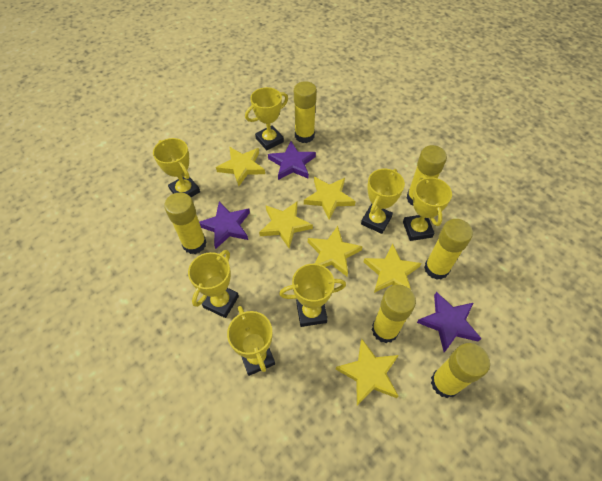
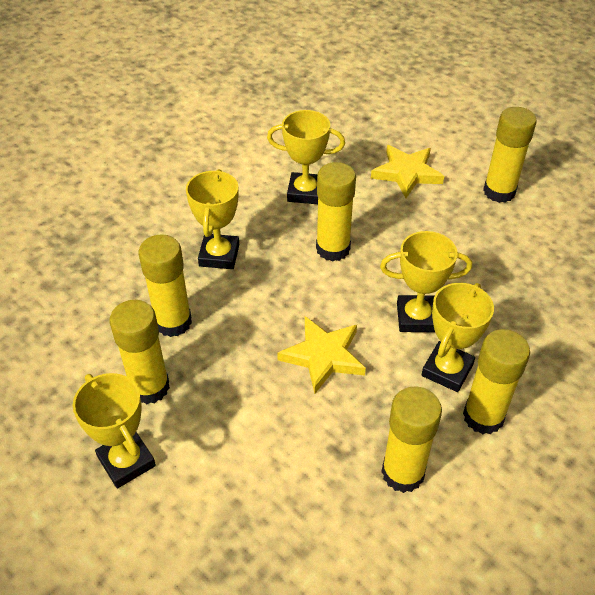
purple star: 3 -> 0
yellow star: 6 -> 2
yellow trophy: 7 -> 5

